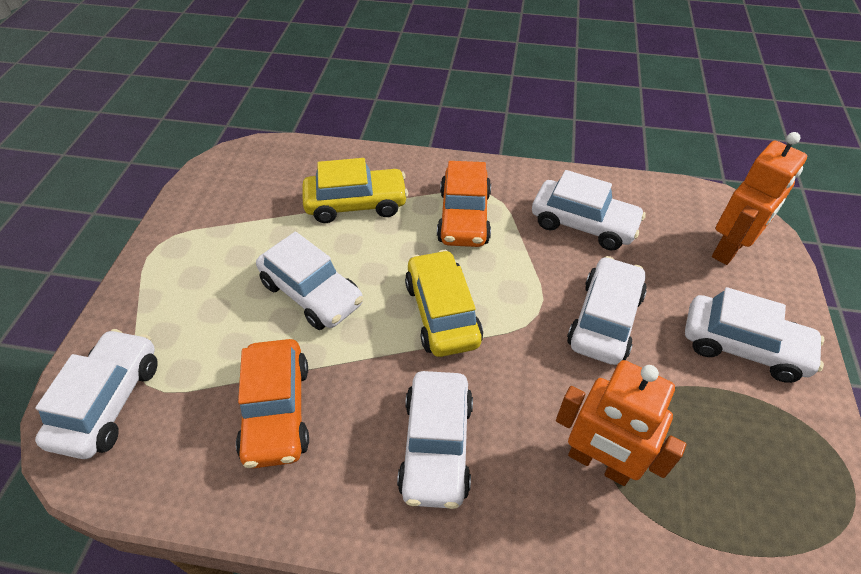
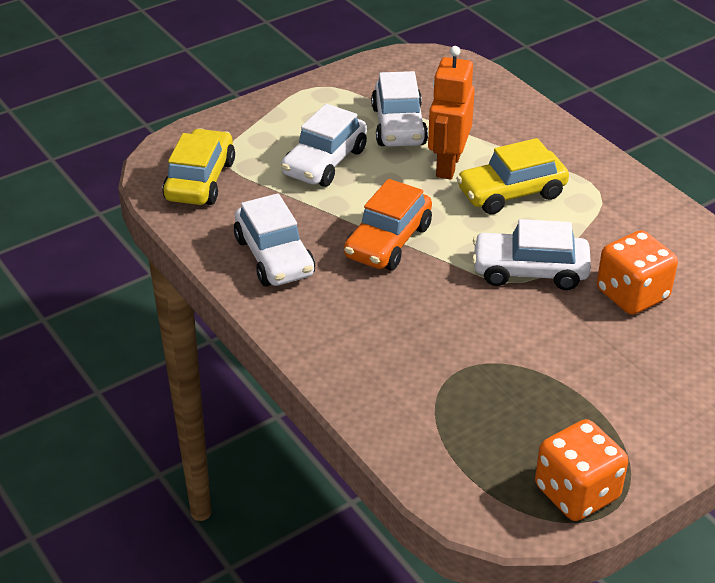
orange car: 2 -> 1
orange dice: 0 -> 2
orange robot: 2 -> 1
white car: 6 -> 4

